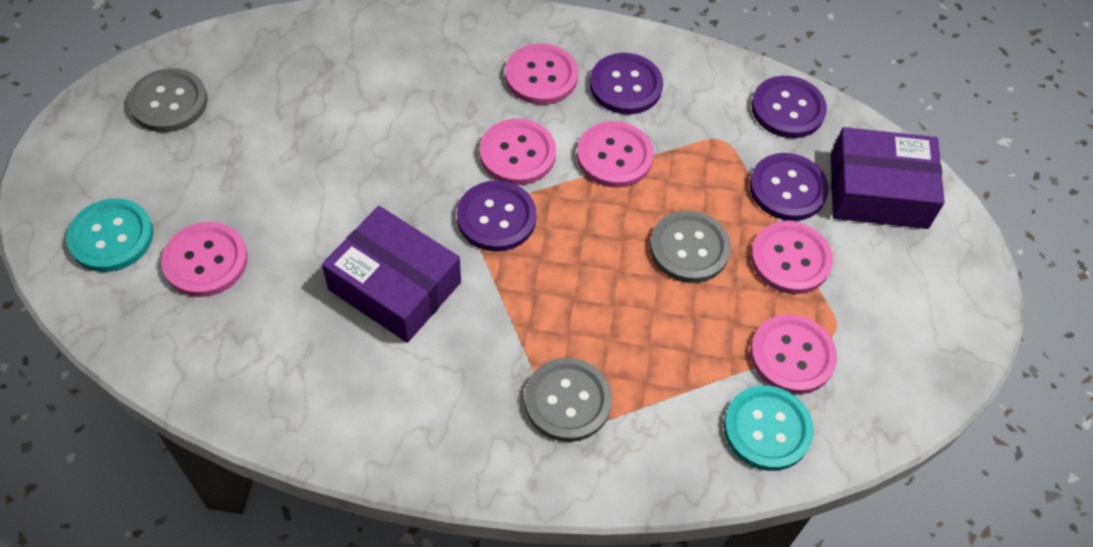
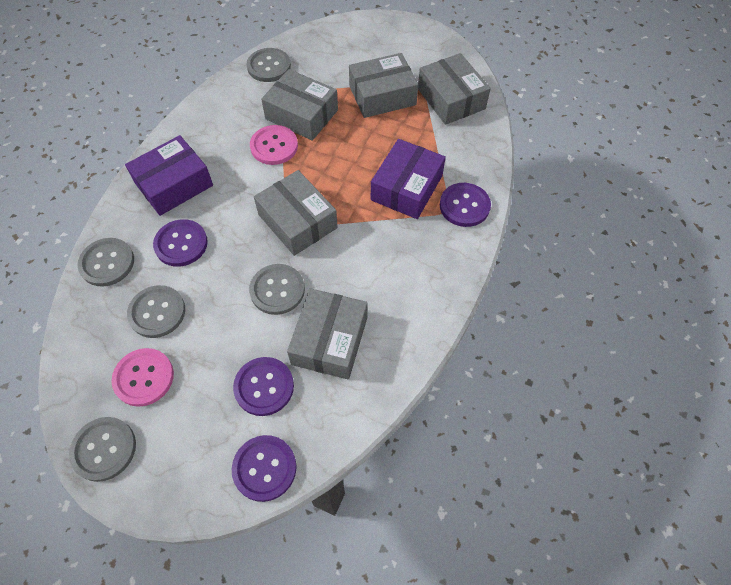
grey box: 0 -> 5
grey button: 3 -> 5
pink button: 6 -> 2
turquoise button: 2 -> 0

